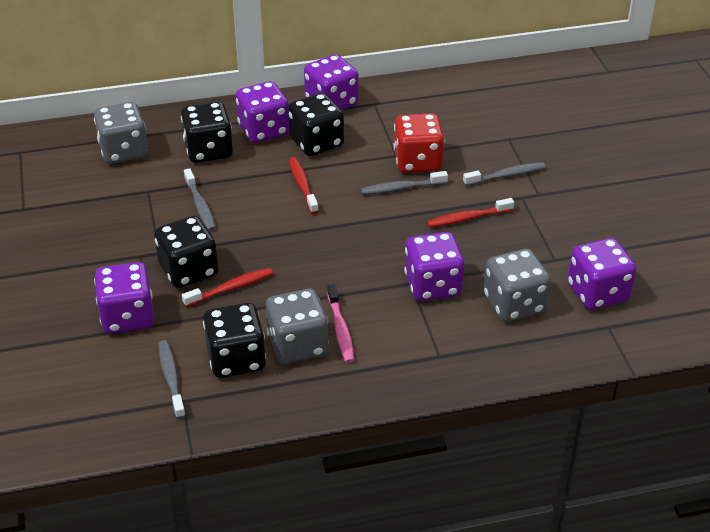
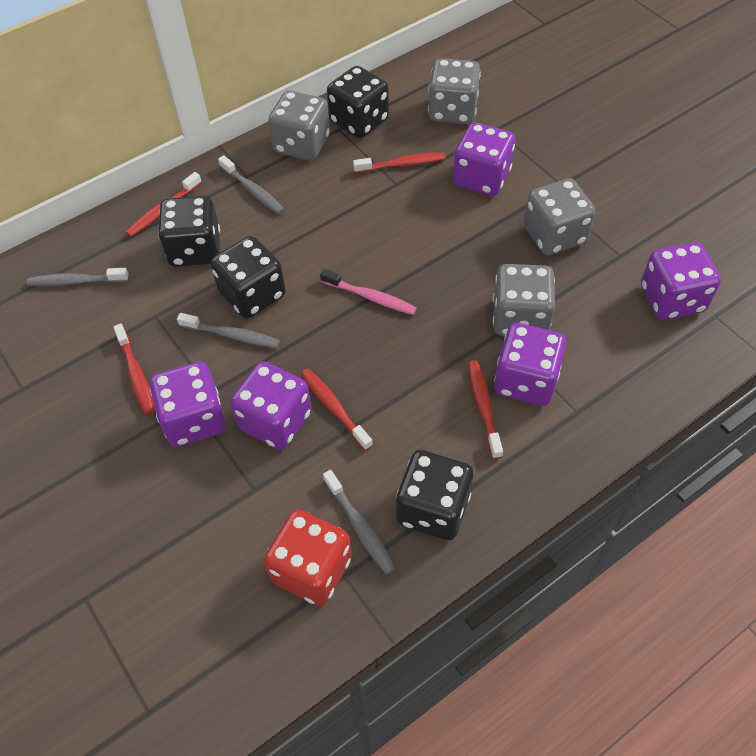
grey dice: 3 -> 4
red toothbrush: 3 -> 5

